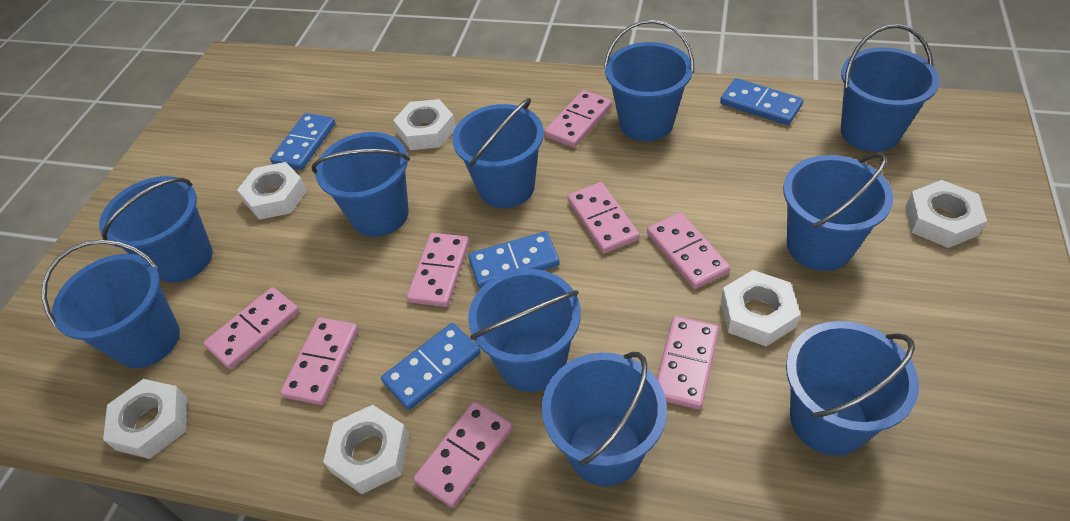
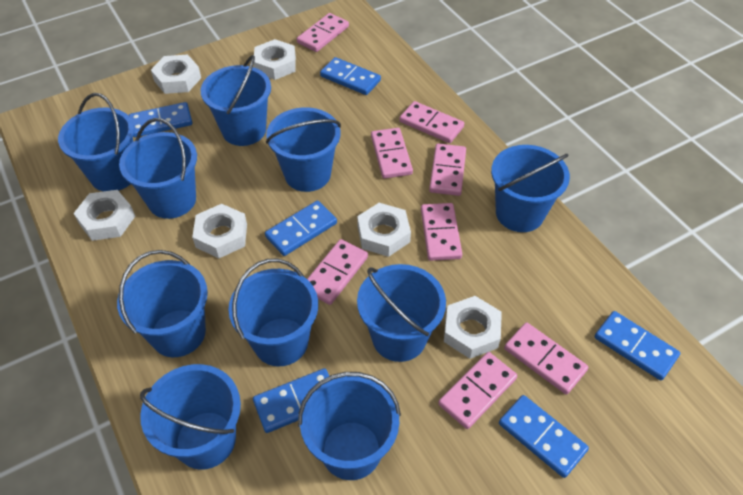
blue domino: 4 -> 6

